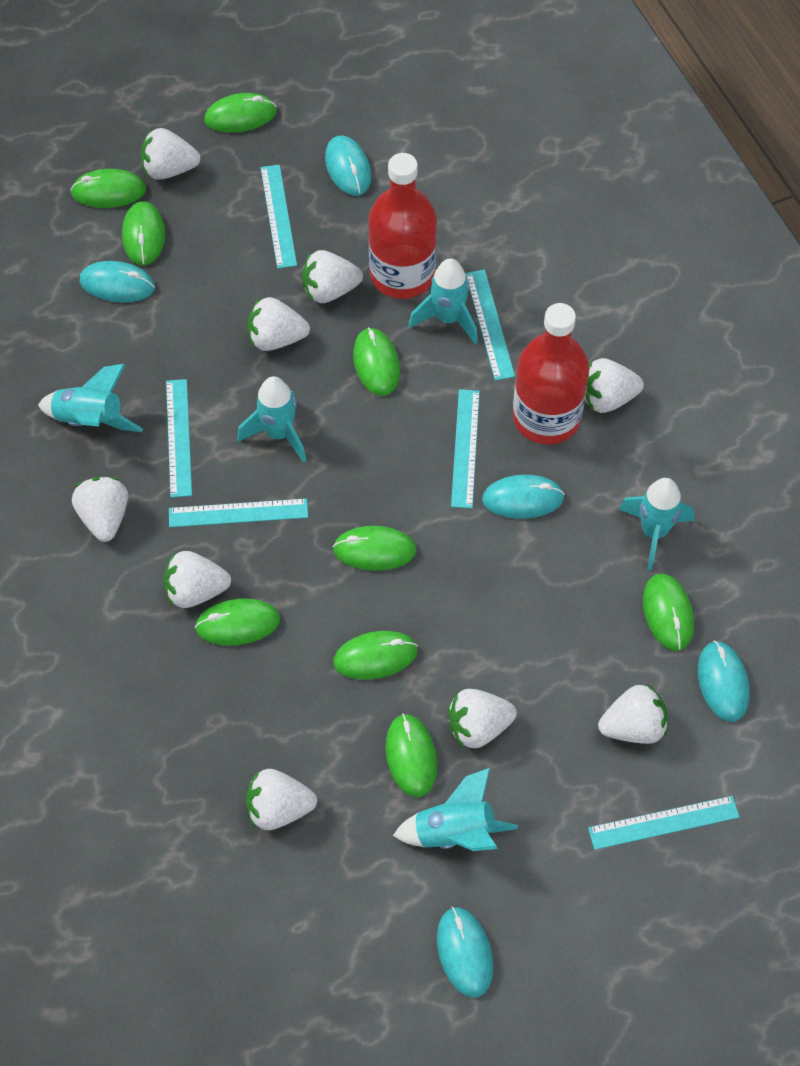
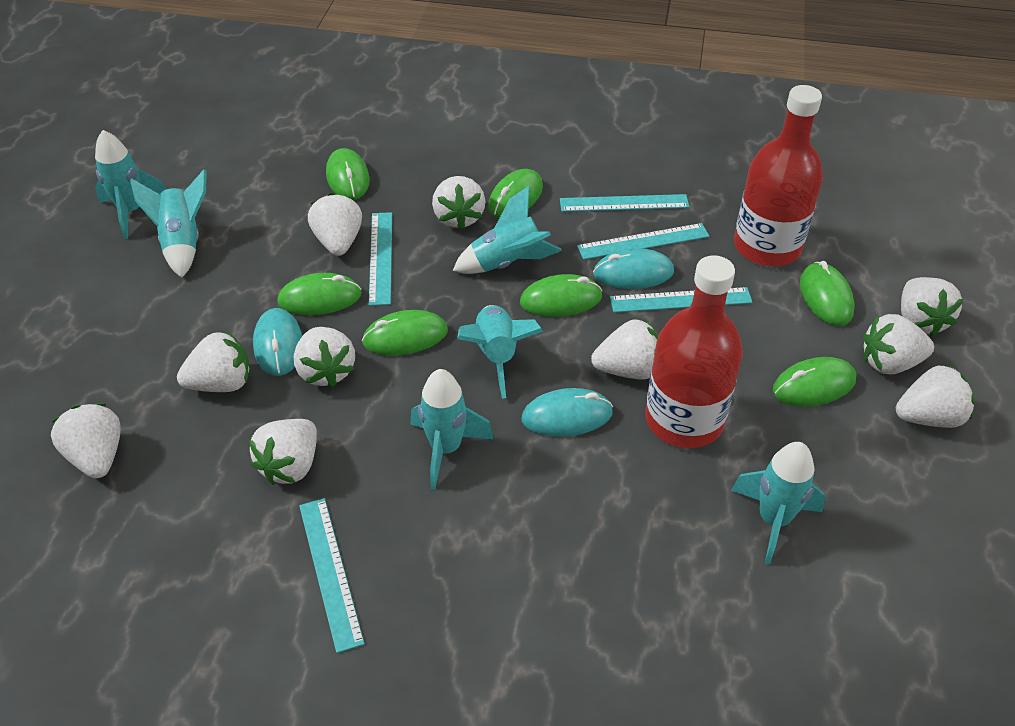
green mouse: 9 -> 7
turquoise mouse: 5 -> 3
turquoise rocket: 5 -> 6
turquoise ruler: 6 -> 5
white strawberry: 9 -> 10

